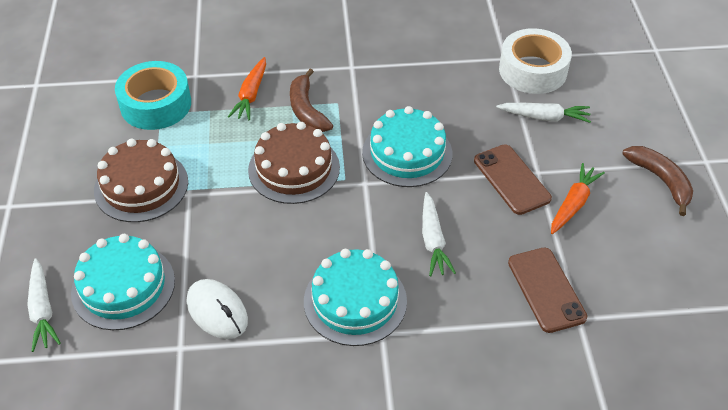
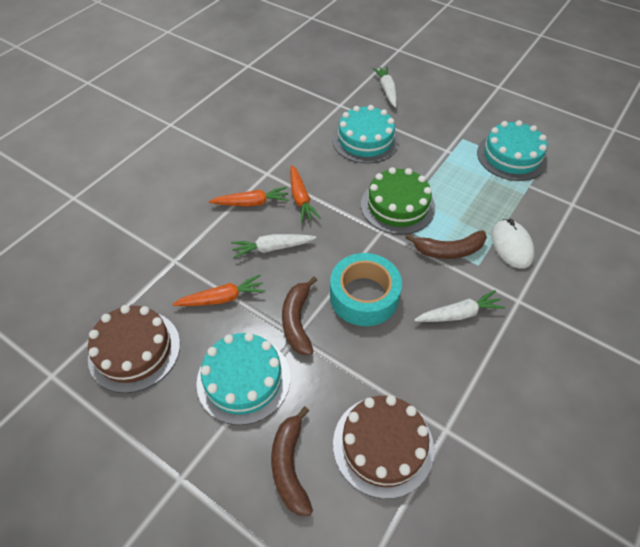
brown banana: 2 -> 3
brown phone: 2 -> 0
green cake: 0 -> 1
orange carrot: 2 -> 3
white tape: 1 -> 0

